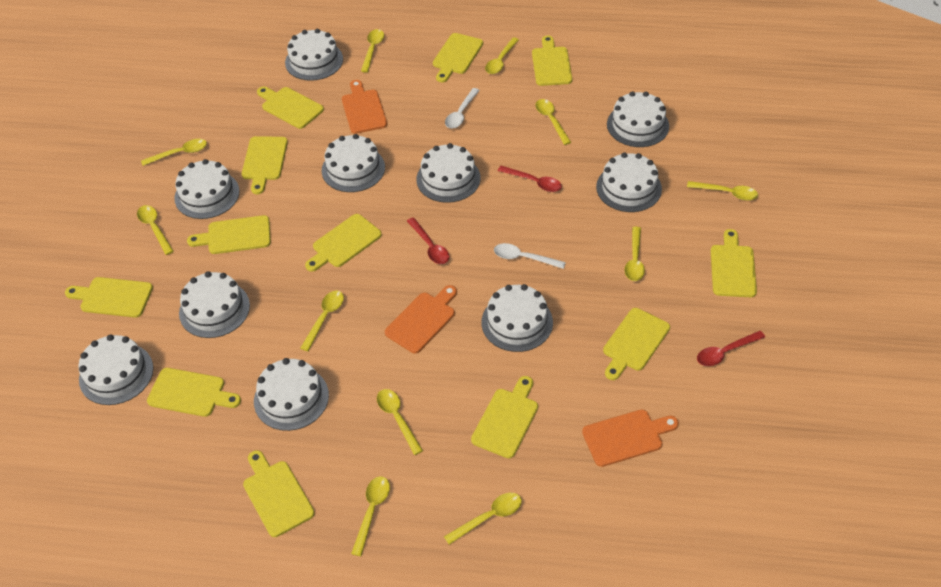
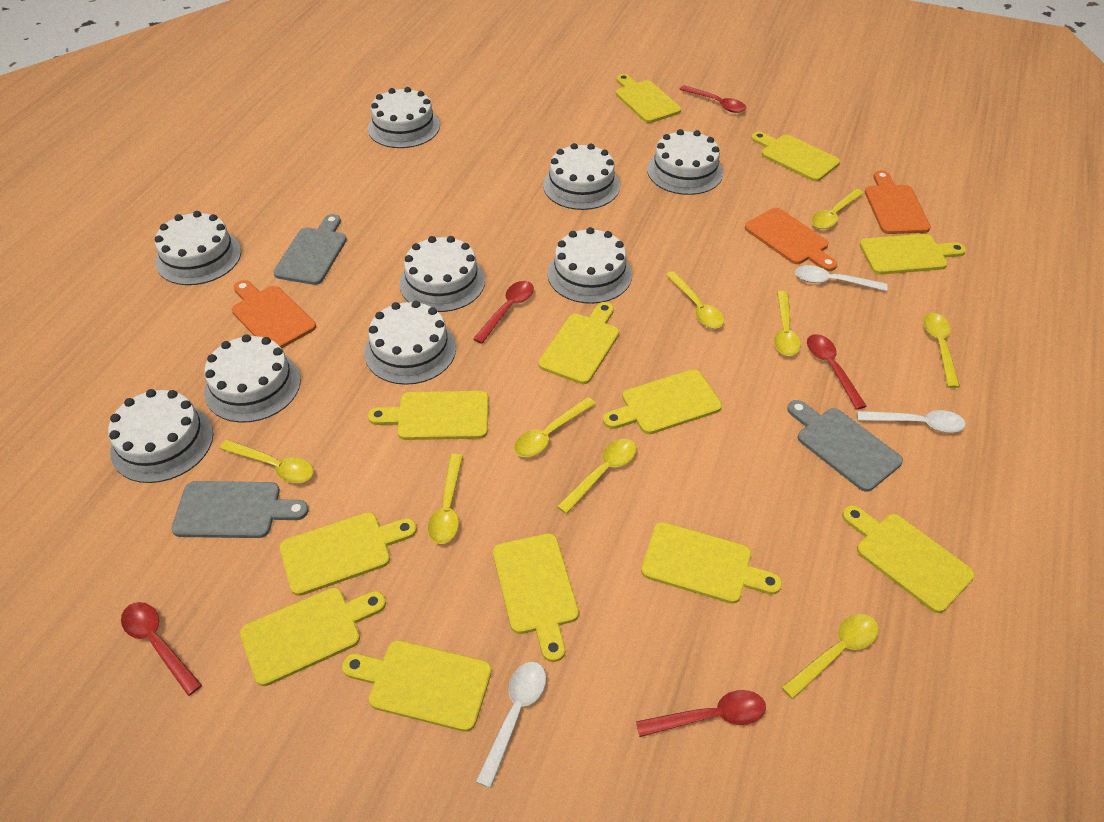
grey cutting board: 0 -> 3
red spoon: 3 -> 5
white cake: 10 -> 9
white spoon: 2 -> 3
yellow spoon: 11 -> 9

